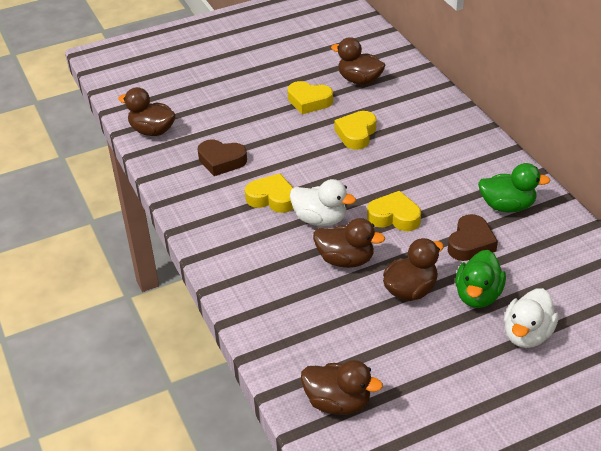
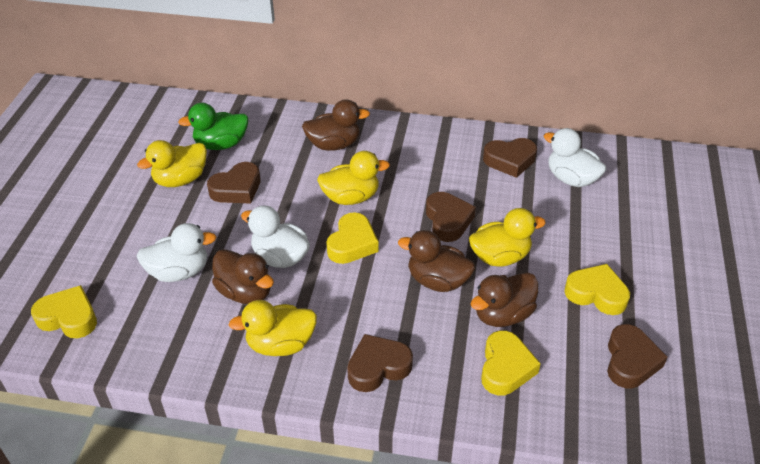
brown duck: 5 -> 4
brown heart: 2 -> 5
green duck: 2 -> 1
white duck: 2 -> 3
yellow duck: 0 -> 4

